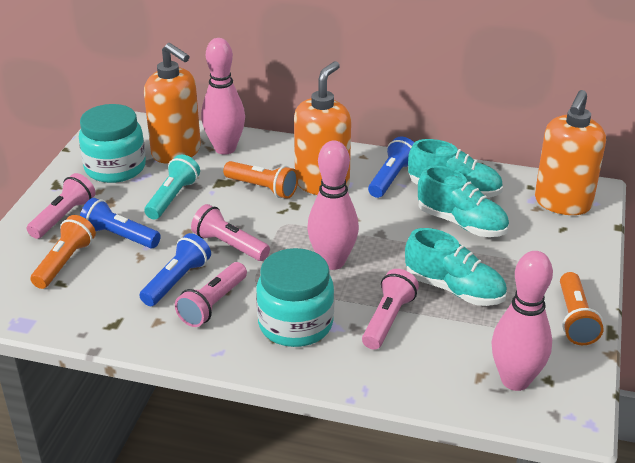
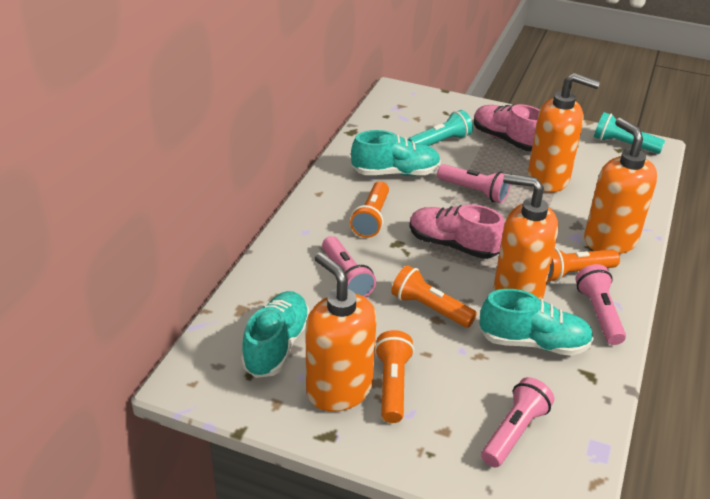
blue flashlight: 3 -> 0
orange flashlight: 3 -> 4
orange soap dispenser: 3 -> 4
pink bowling pin: 3 -> 0
pink shoe: 0 -> 2
turquoise flashlight: 1 -> 2
turquoise jar: 2 -> 0

